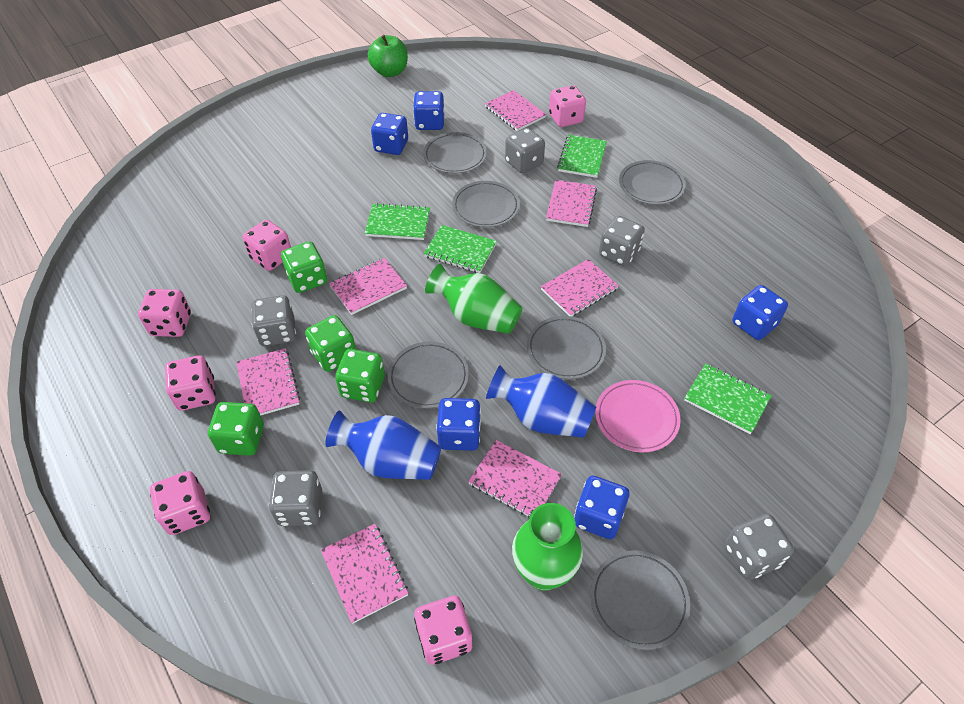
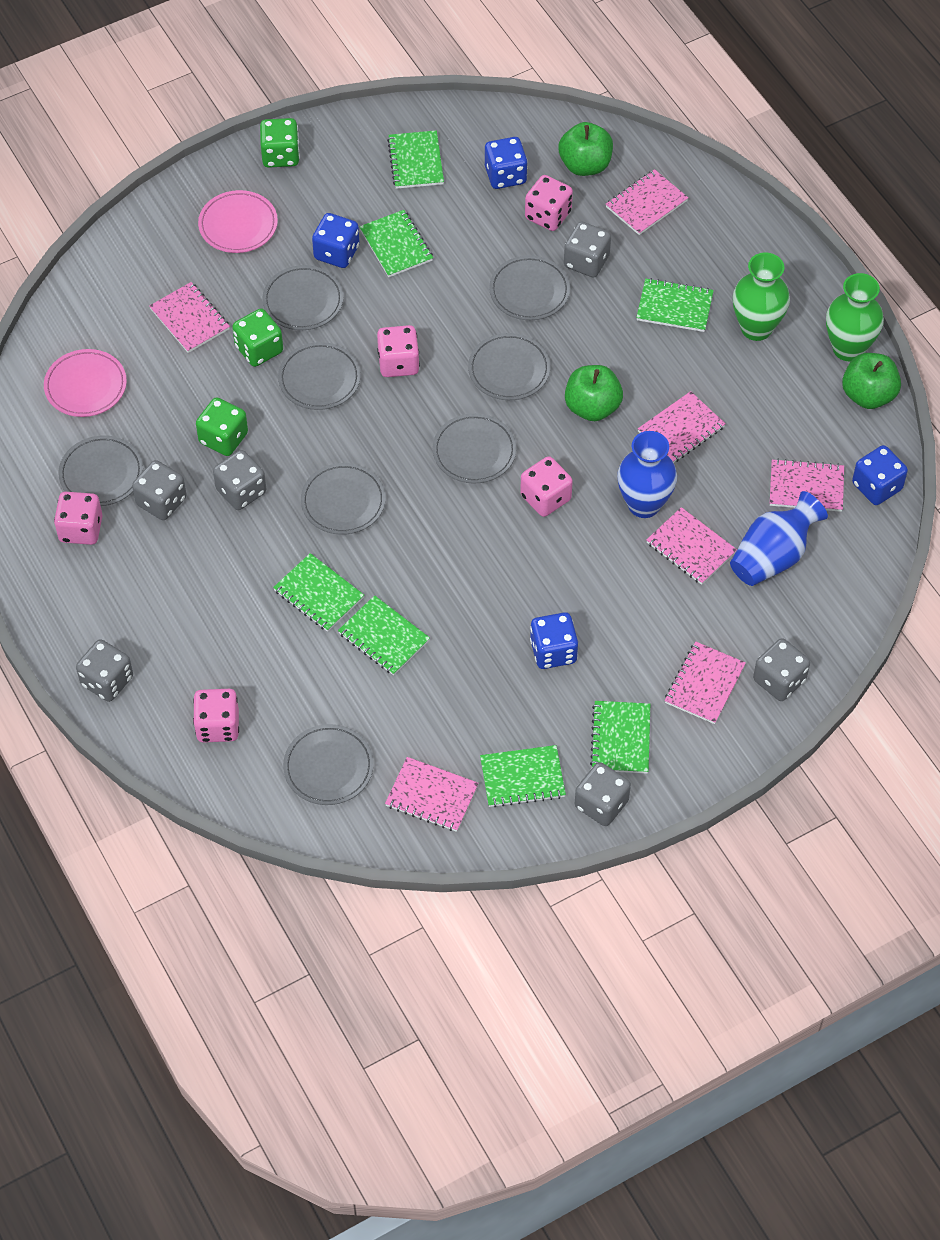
blue dice: 5 -> 4
green apple: 1 -> 3
green dice: 4 -> 3
green notebook: 4 -> 7
grey dice: 5 -> 6
grey plate: 6 -> 8
pink dice: 6 -> 5
pink plate: 1 -> 2

